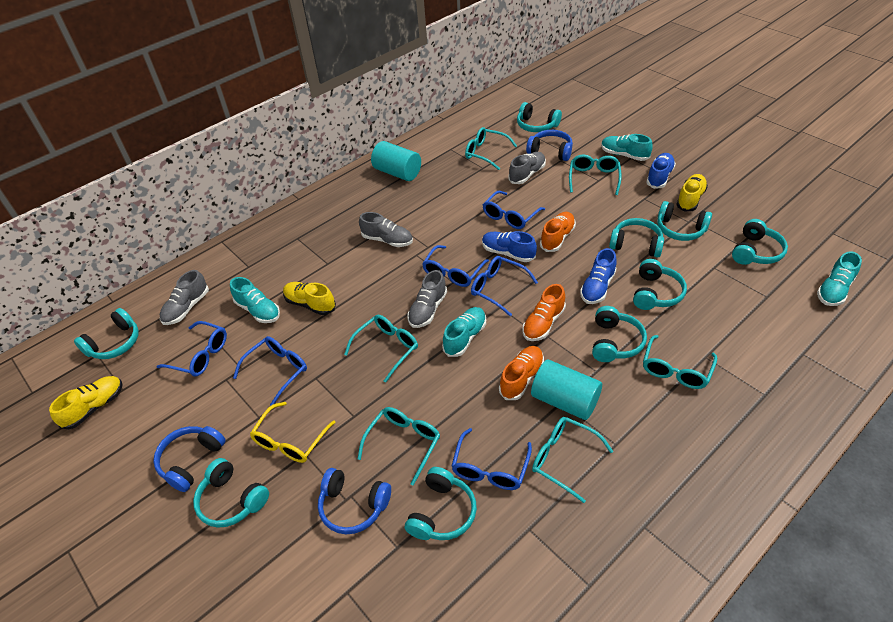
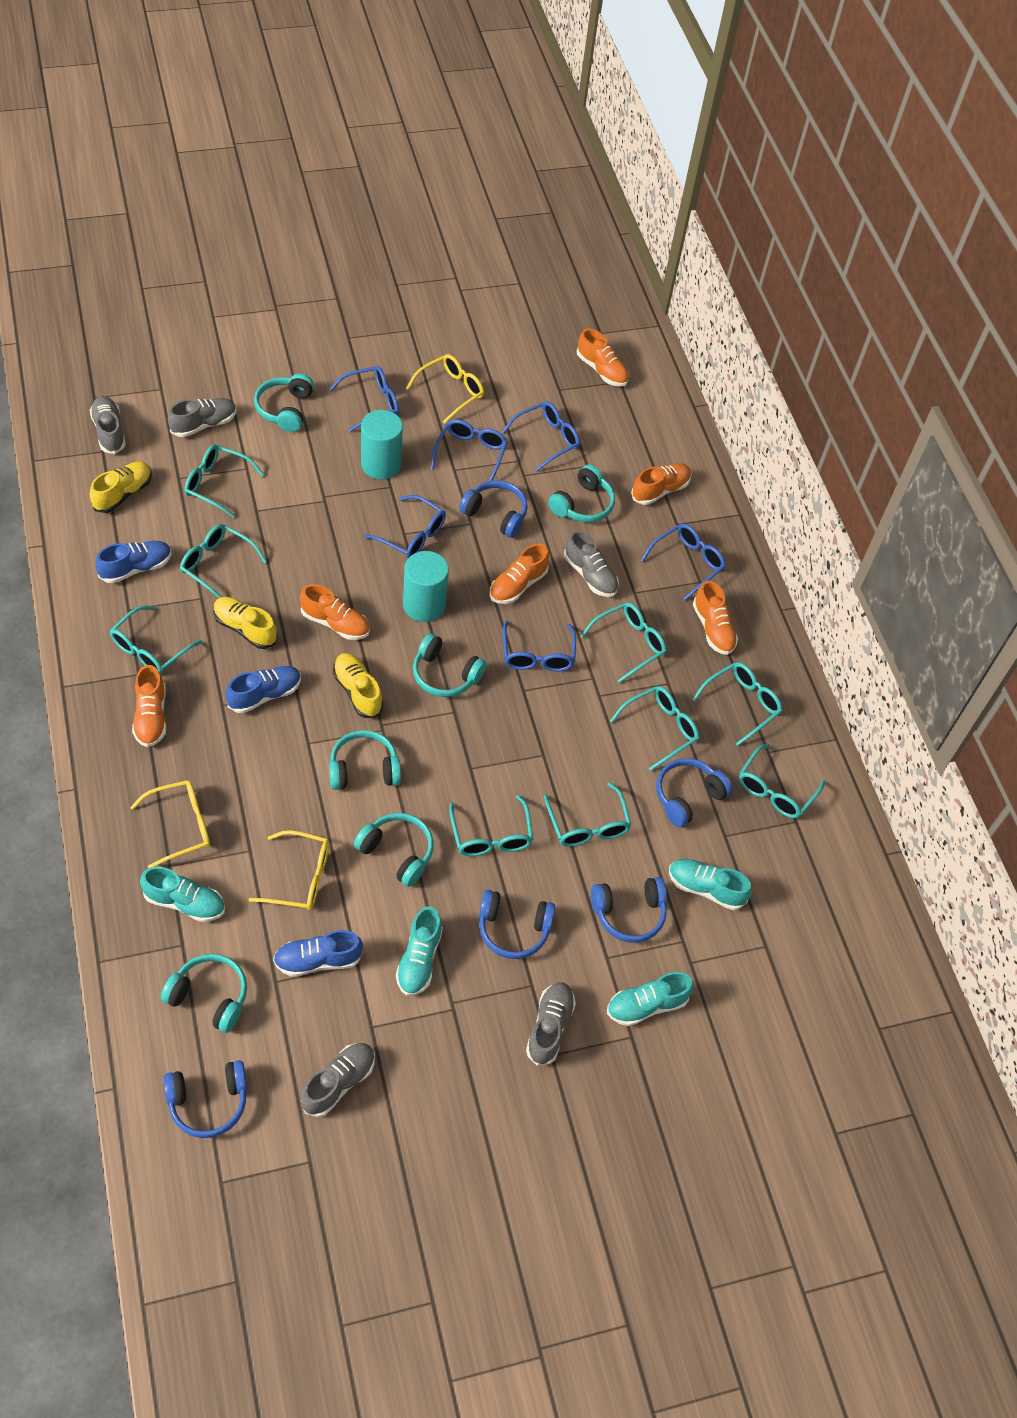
blue headphones: 3 -> 5
grey shoe: 4 -> 5
orange shoe: 3 -> 6
turquoise glasses: 6 -> 9
turquoise headphones: 9 -> 6
yellow glasses: 1 -> 3

